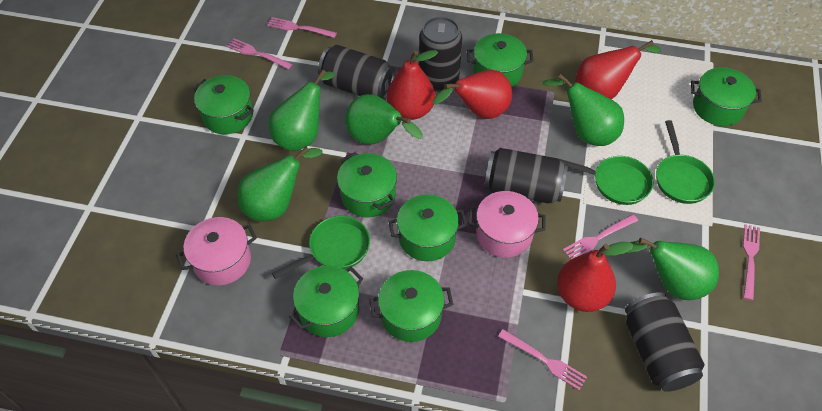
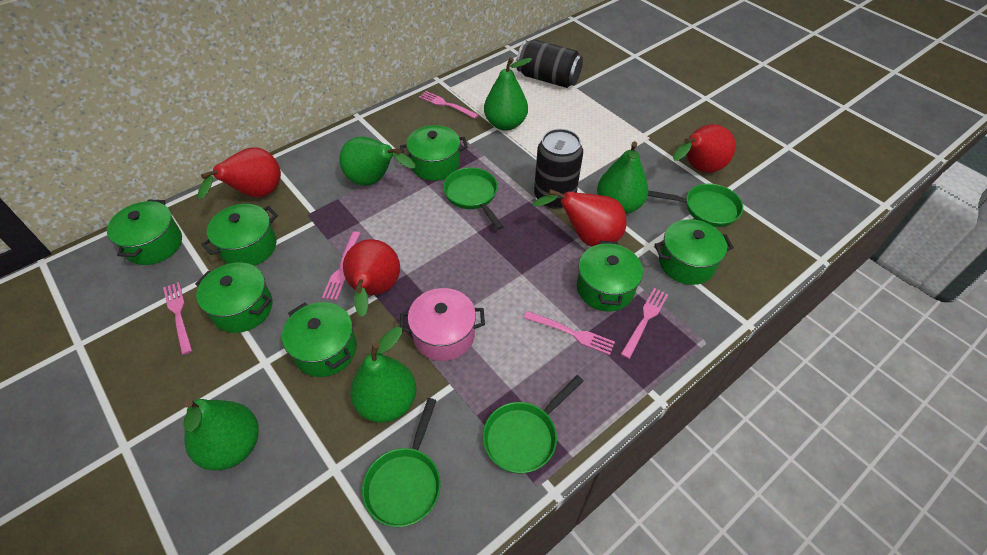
black can: 4 -> 2
green pan: 3 -> 4
pink pot: 2 -> 1

